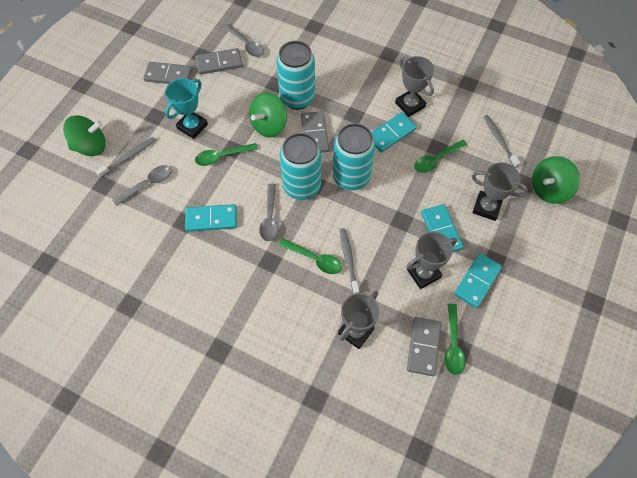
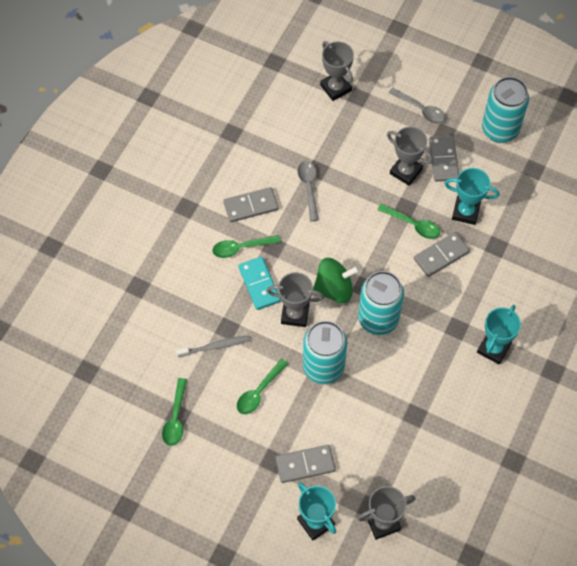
green spinning top: 3 -> 1
grey spoon: 3 -> 2
grey toothbrush: 3 -> 1
turquoise domino: 4 -> 1
turquoise trophy: 1 -> 3

